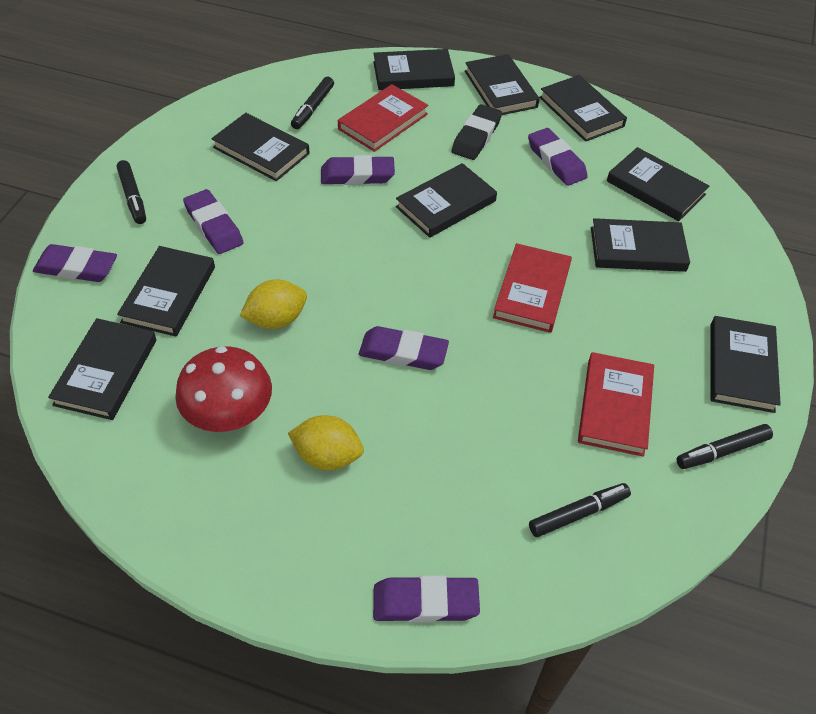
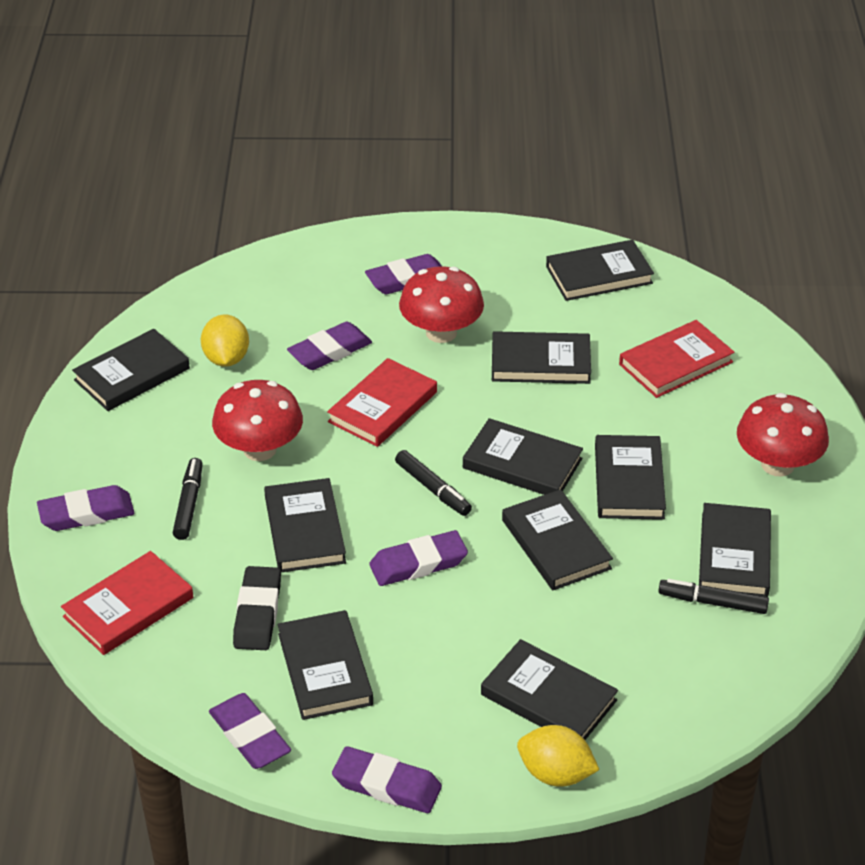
black marker: 4 -> 3
red mushroom: 1 -> 3

